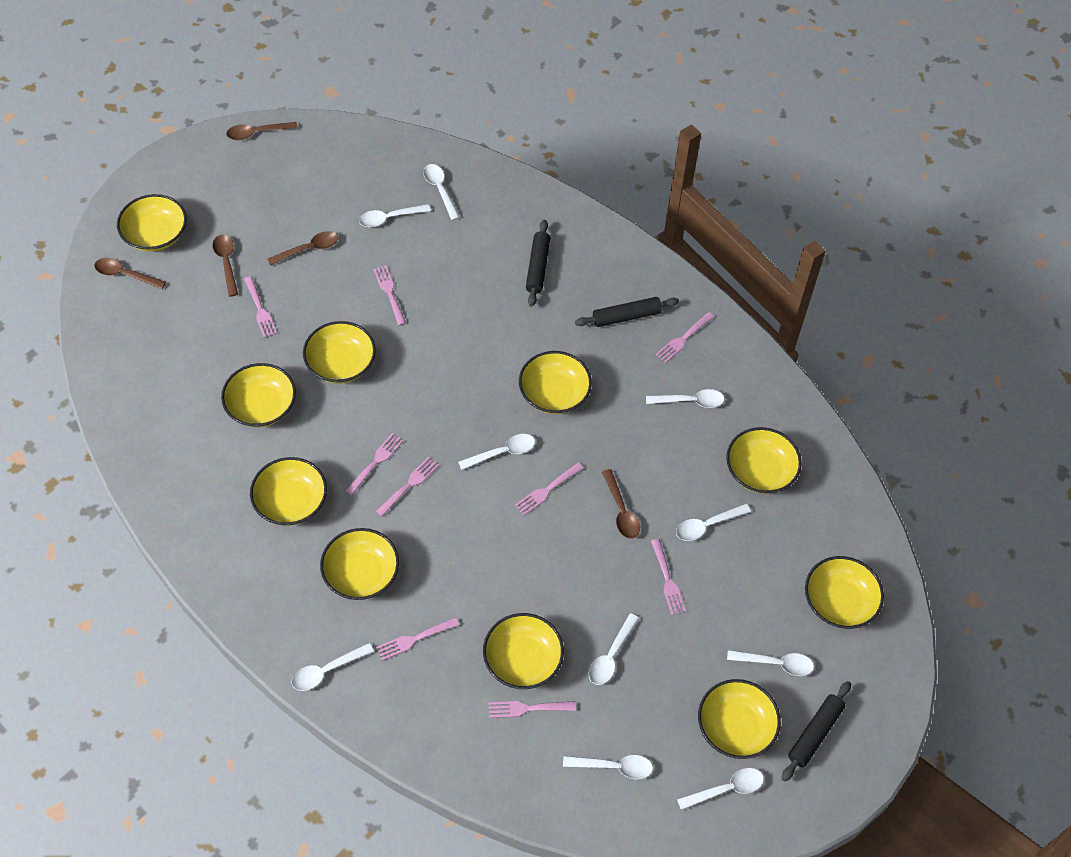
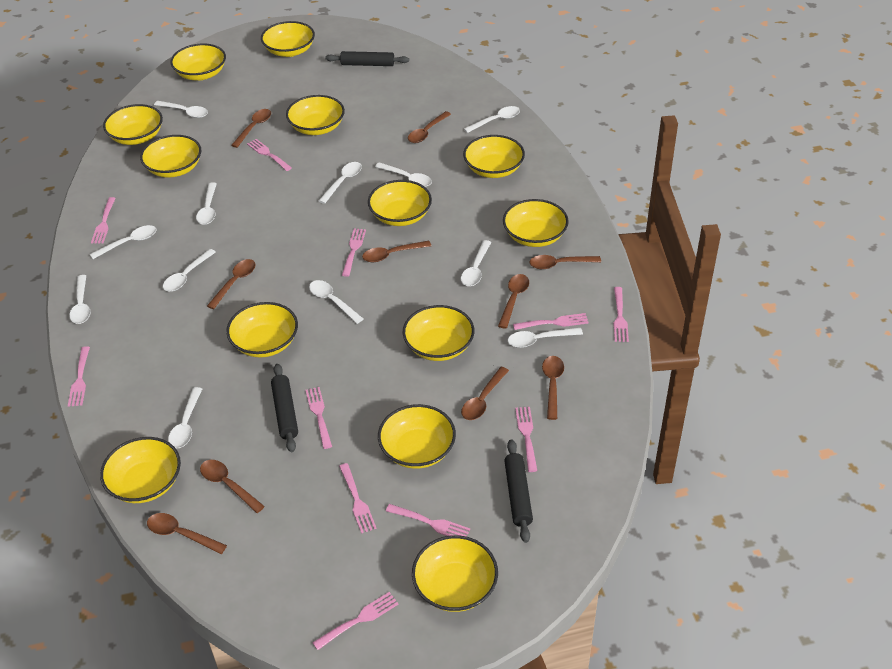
brown spoon: 5 -> 10
pink fork: 9 -> 11
white spoon: 10 -> 12
yellow bowl: 10 -> 13

